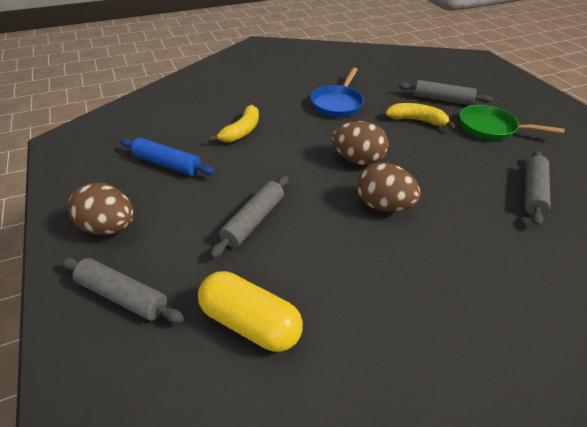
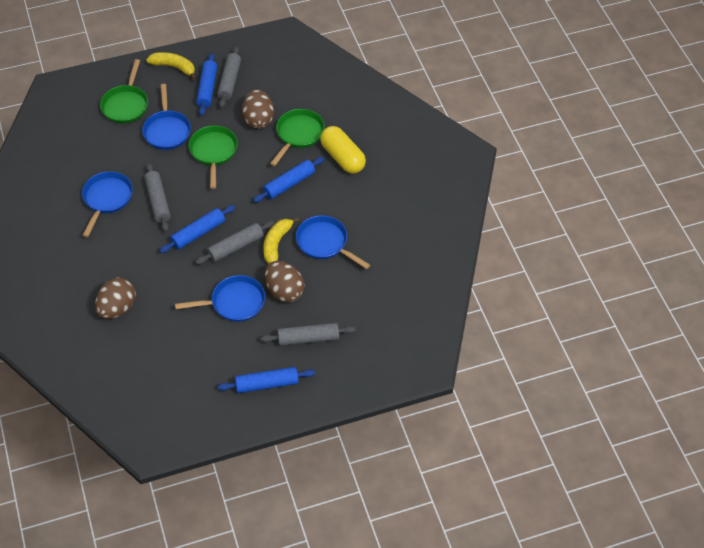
blue pan: 1 -> 4
blue rolling pin: 1 -> 4
green pan: 1 -> 3

